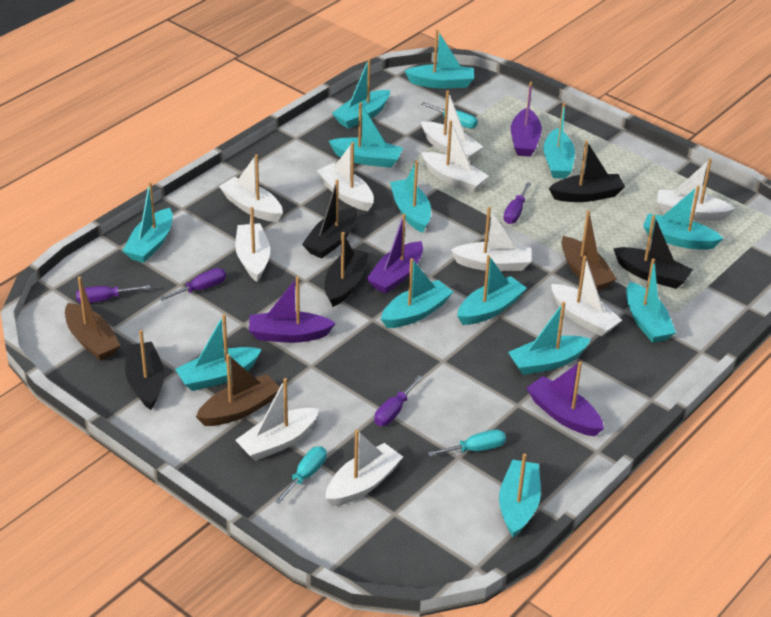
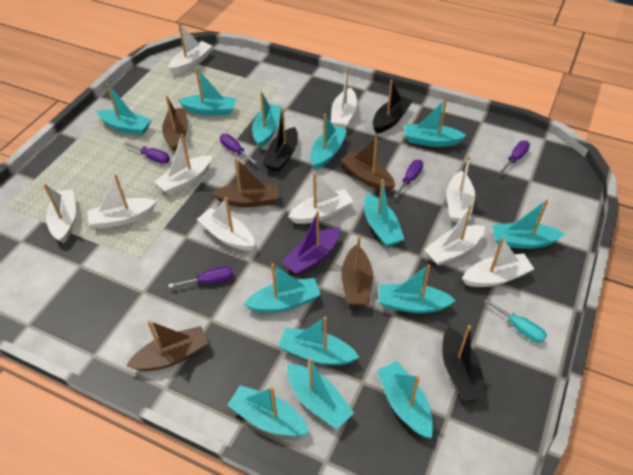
black boat: 5 -> 3
brown boat: 3 -> 5
purple boat: 4 -> 1
purple screwdriver: 4 -> 5
turquoise screwdriver: 3 -> 1

